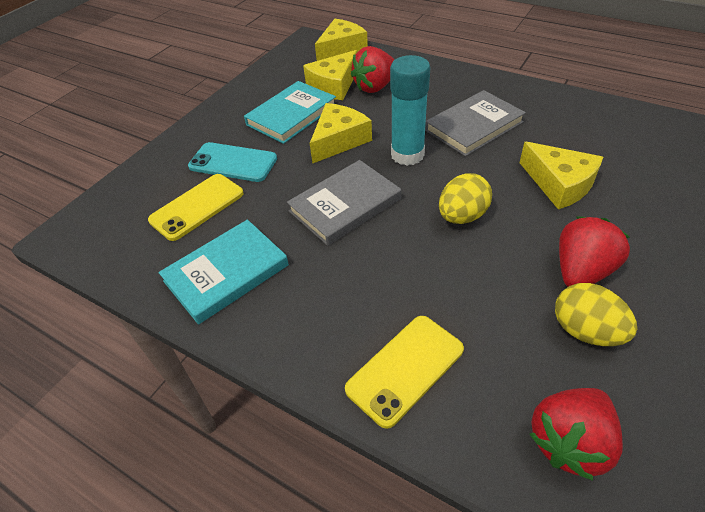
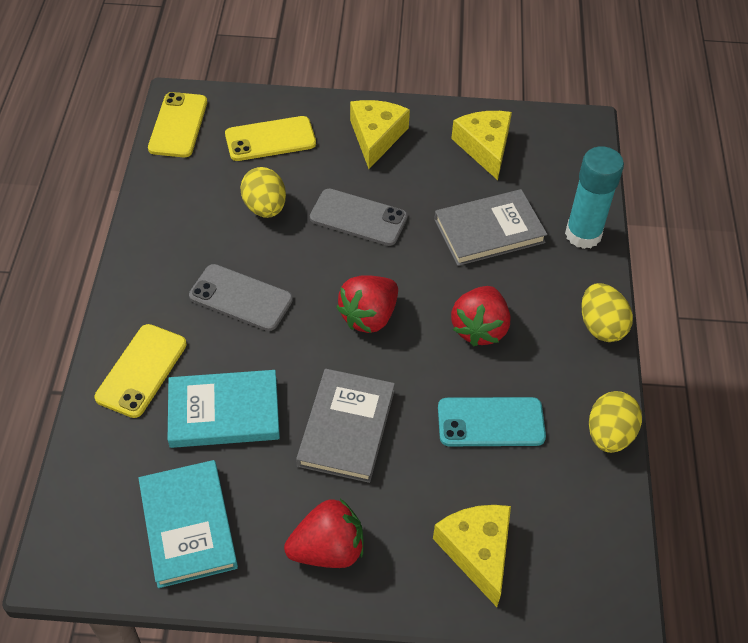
grey phone: 0 -> 2
yellow cheese: 4 -> 3
yellow egg: 2 -> 3
yellow phone: 2 -> 3

